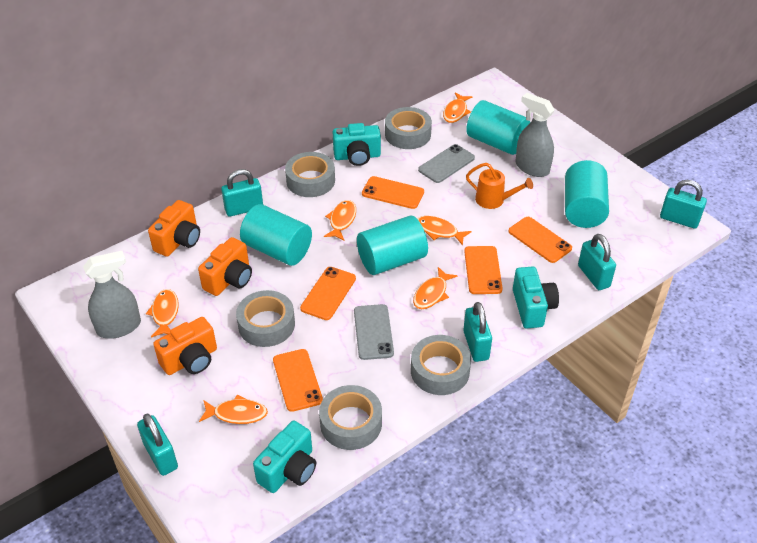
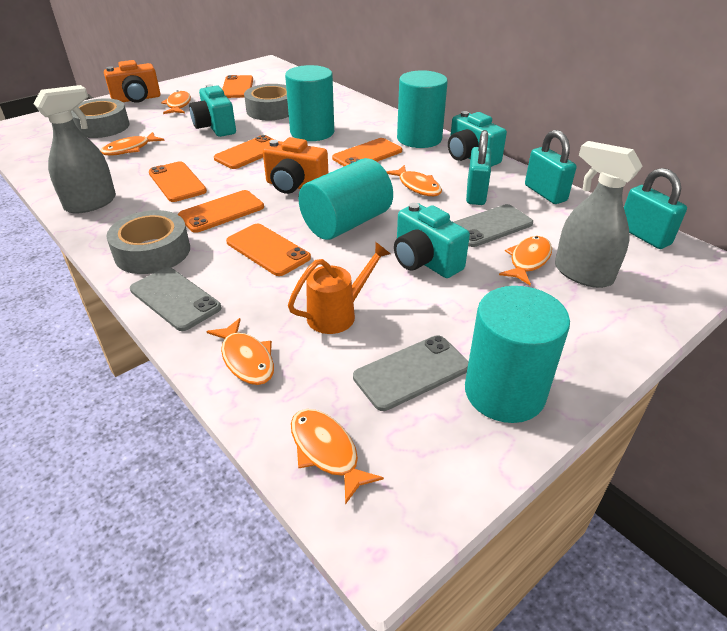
grey phone: 2 -> 3
grey tape: 5 -> 3
orange camera: 3 -> 2
orange phone: 5 -> 6
turquoise padlock: 5 -> 3

